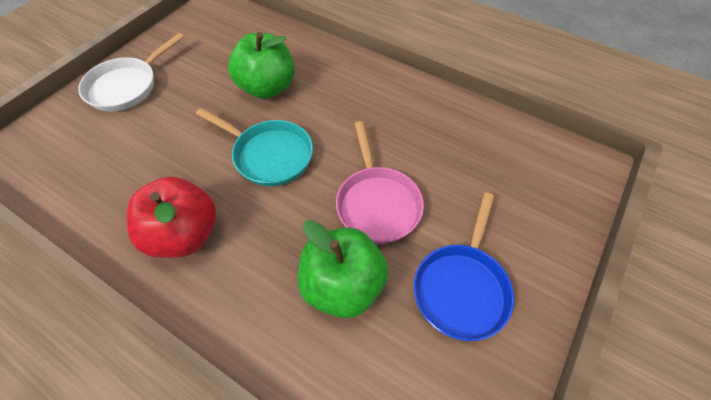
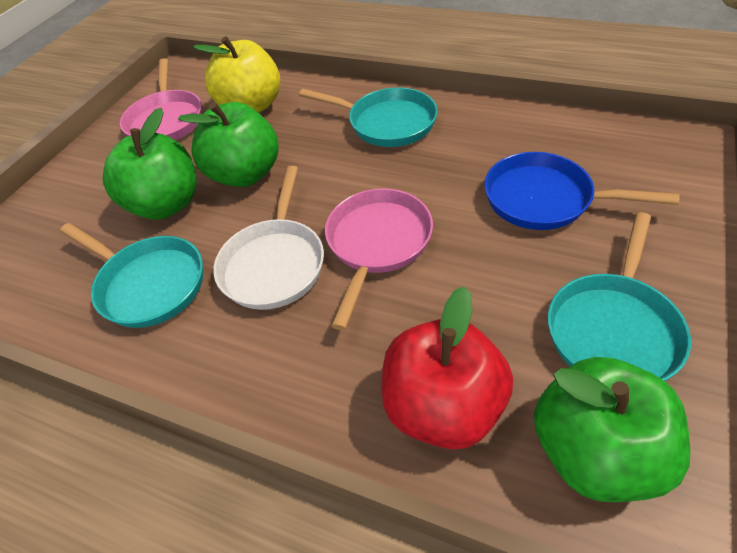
green apple: 2 -> 3
pink pan: 1 -> 2
turquoise pan: 1 -> 3
yellow apple: 0 -> 1

